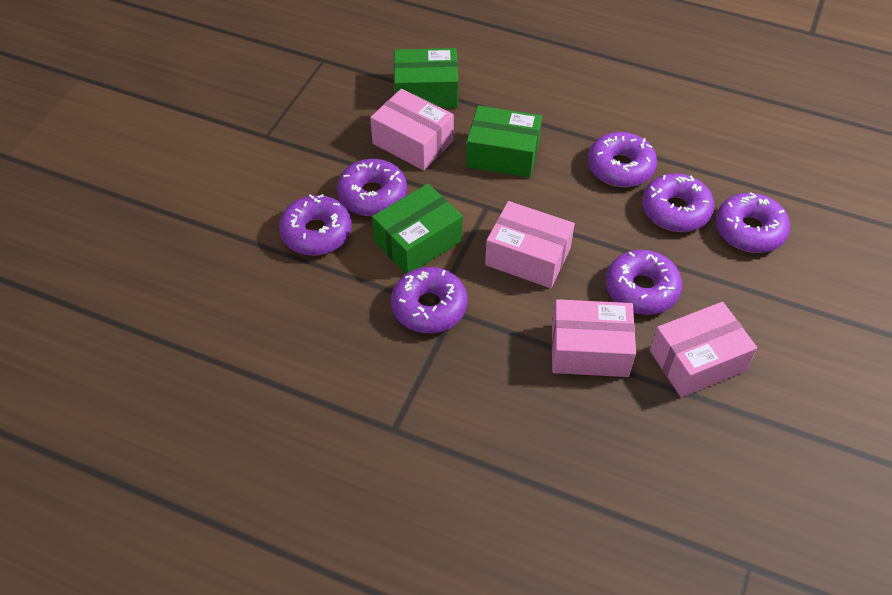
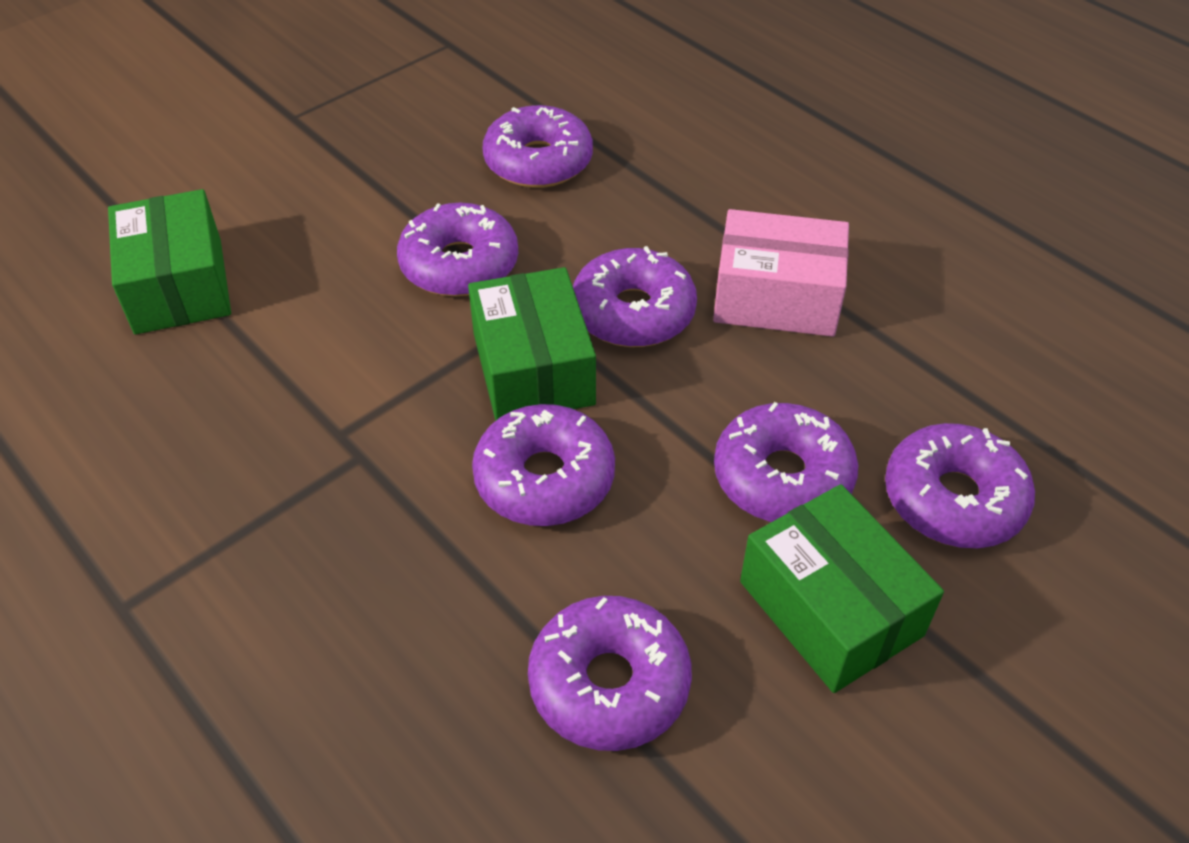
pink box: 4 -> 1

